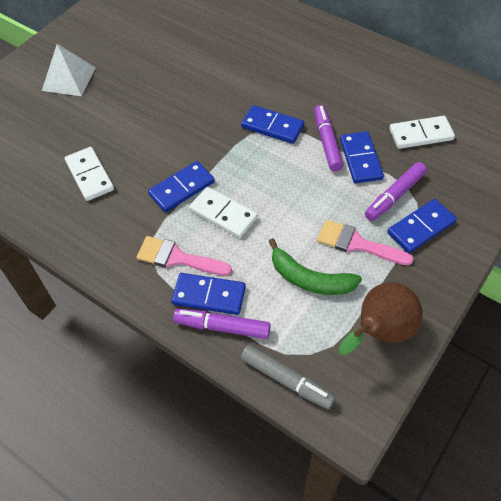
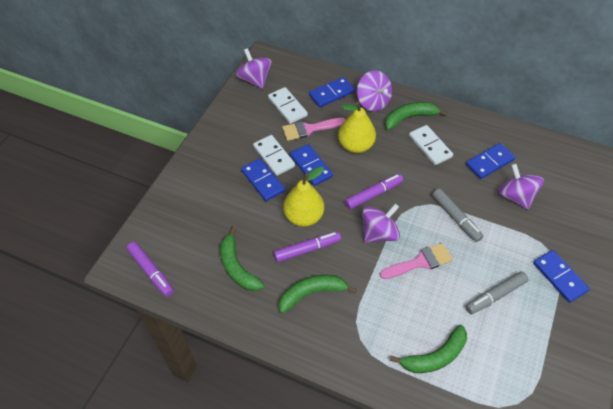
brown pear: 1 -> 0
green banana: 1 -> 4
grey marker: 1 -> 2
purple spinning top: 0 -> 4
white pyramid: 1 -> 0
yellow pear: 0 -> 2

